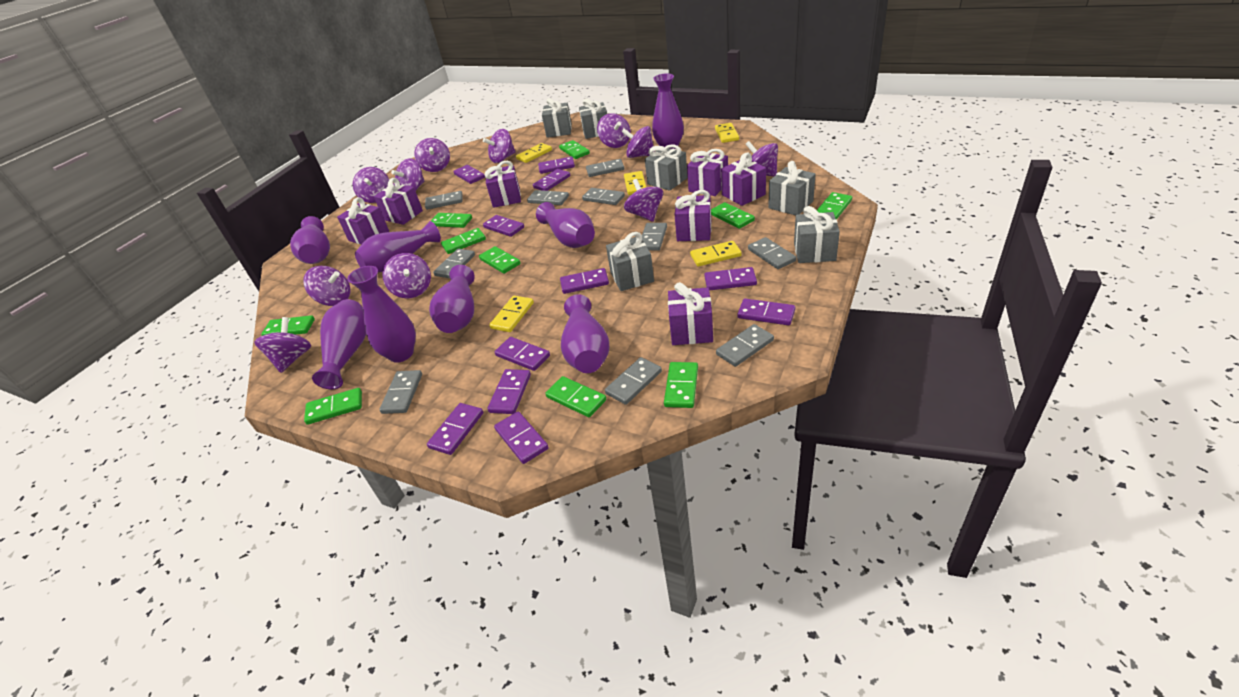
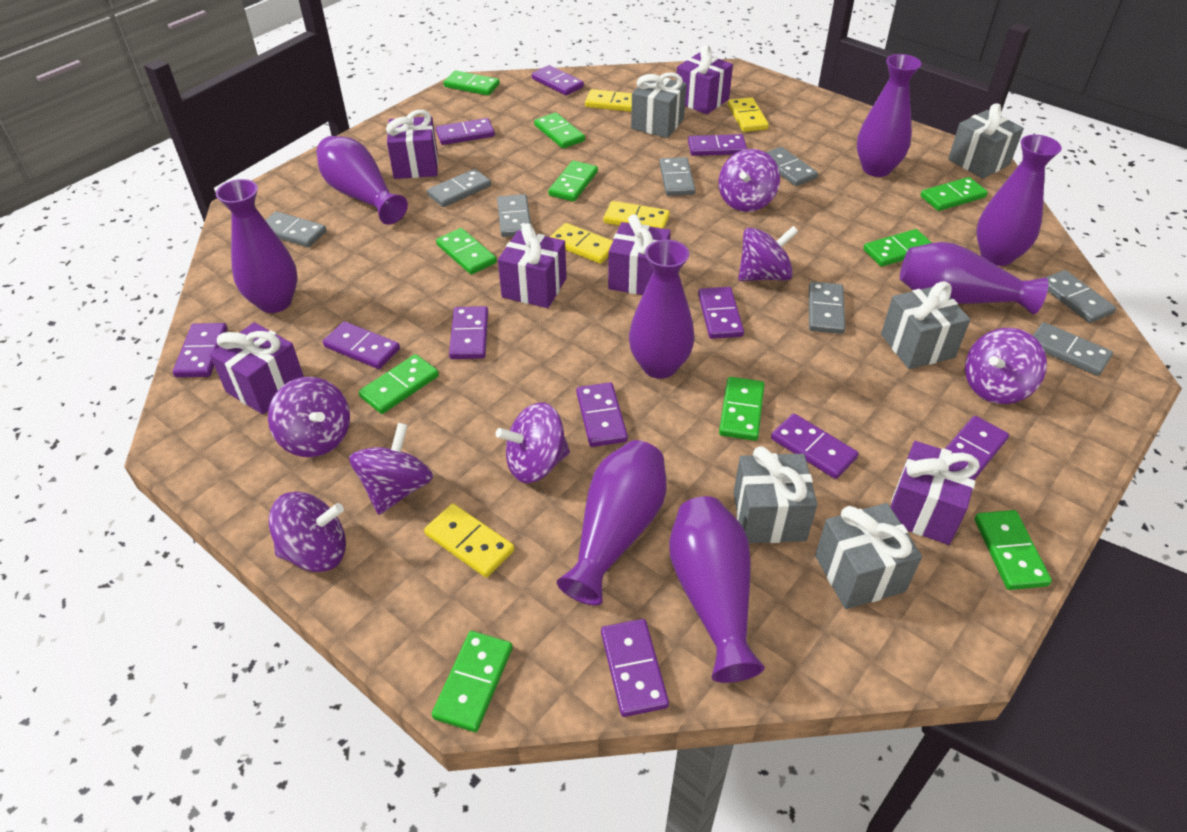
grey domino: 10 -> 8
grey gift: 6 -> 5
purple gift: 7 -> 6
purple spinning top: 11 -> 7

